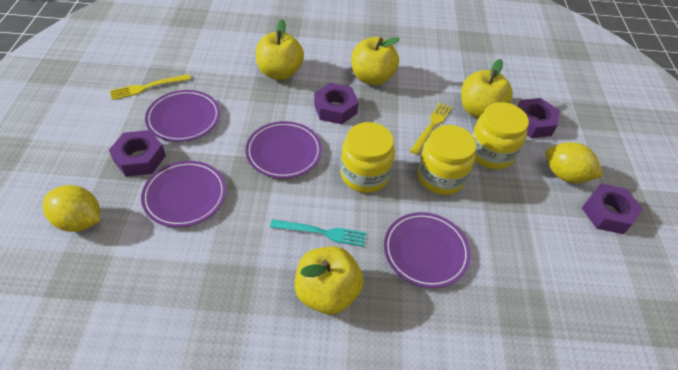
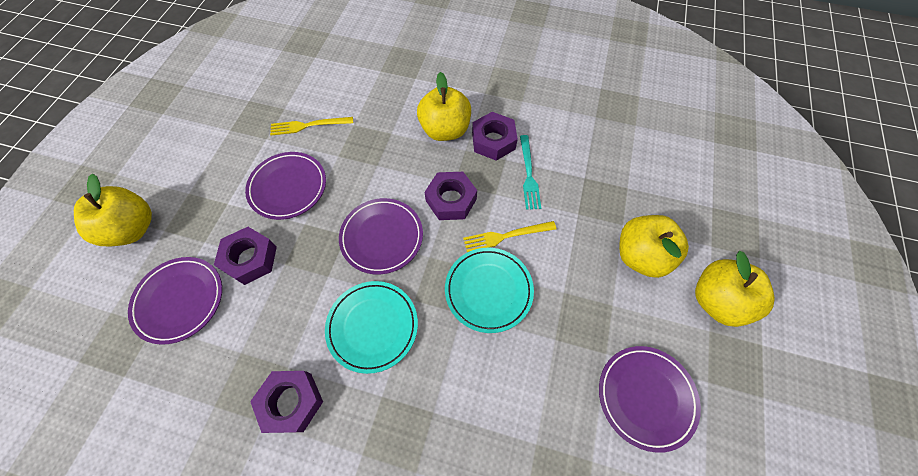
turquoise plate: 0 -> 2
yellow jar: 3 -> 0
yellow lemon: 2 -> 0

